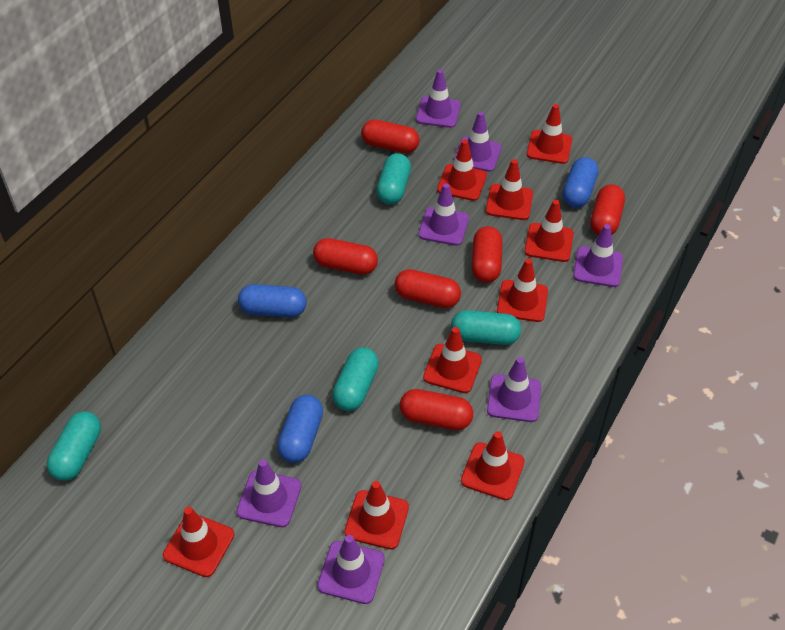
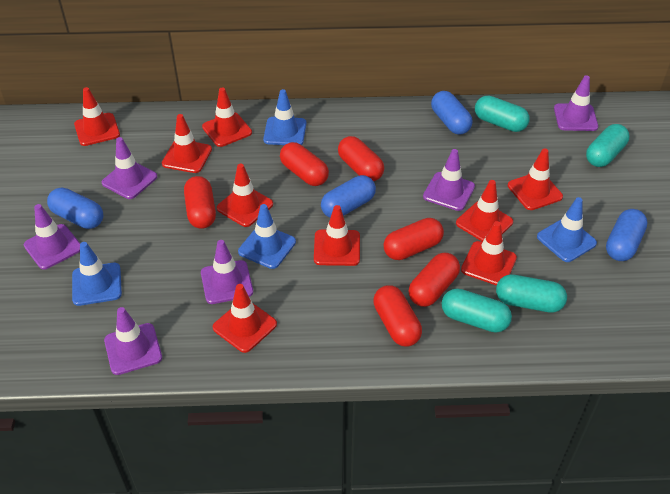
blue capsule: 3 -> 4
blue traffic cone: 0 -> 4
purple traffic cone: 7 -> 6

